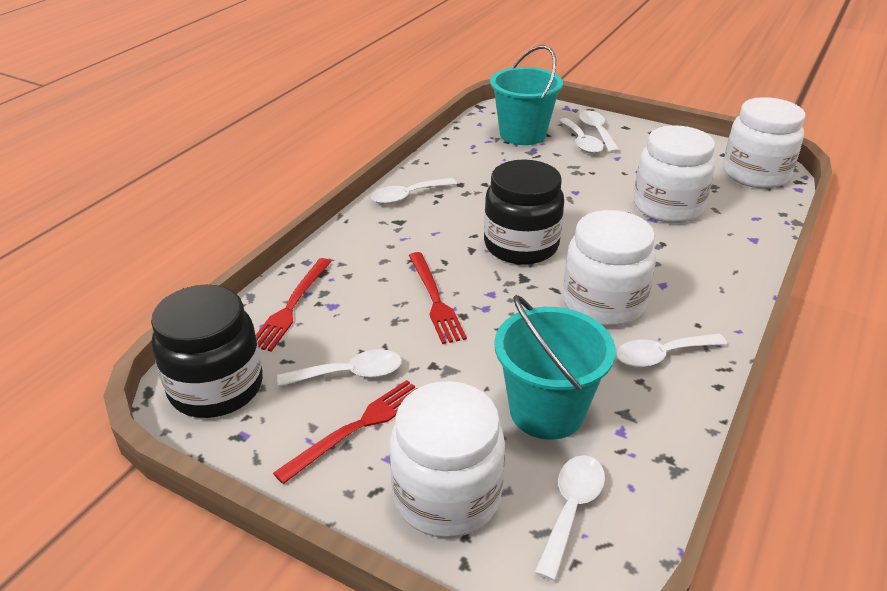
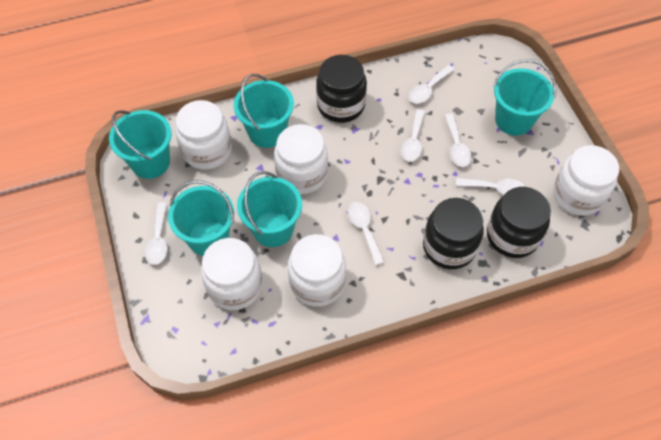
black jar: 2 -> 3
red fork: 3 -> 0
turquoise bucket: 2 -> 5
white jar: 4 -> 5

